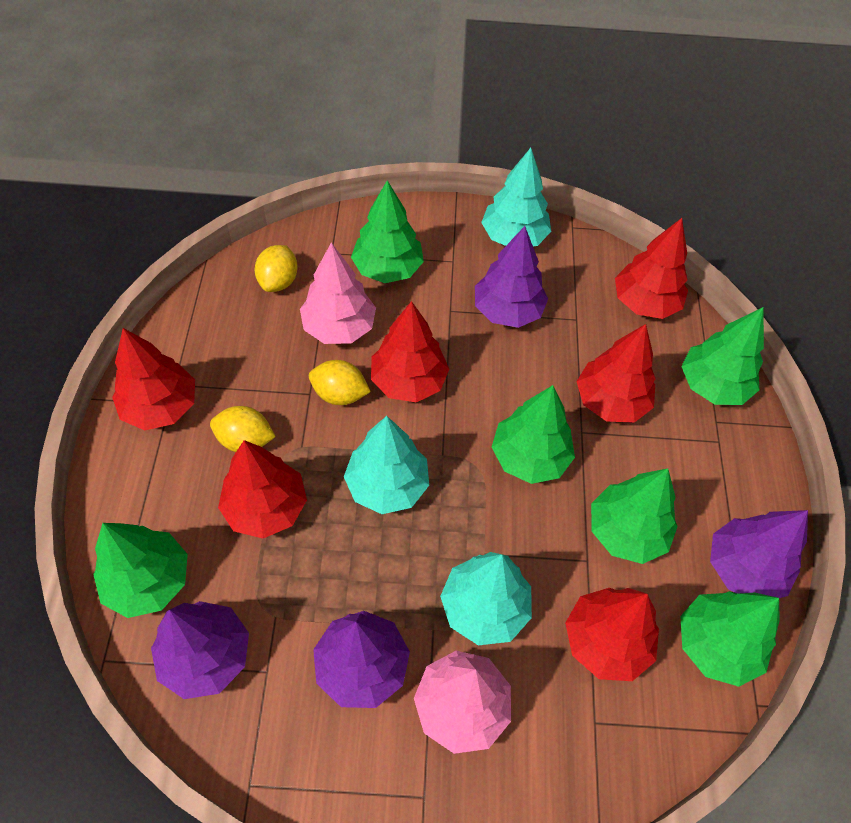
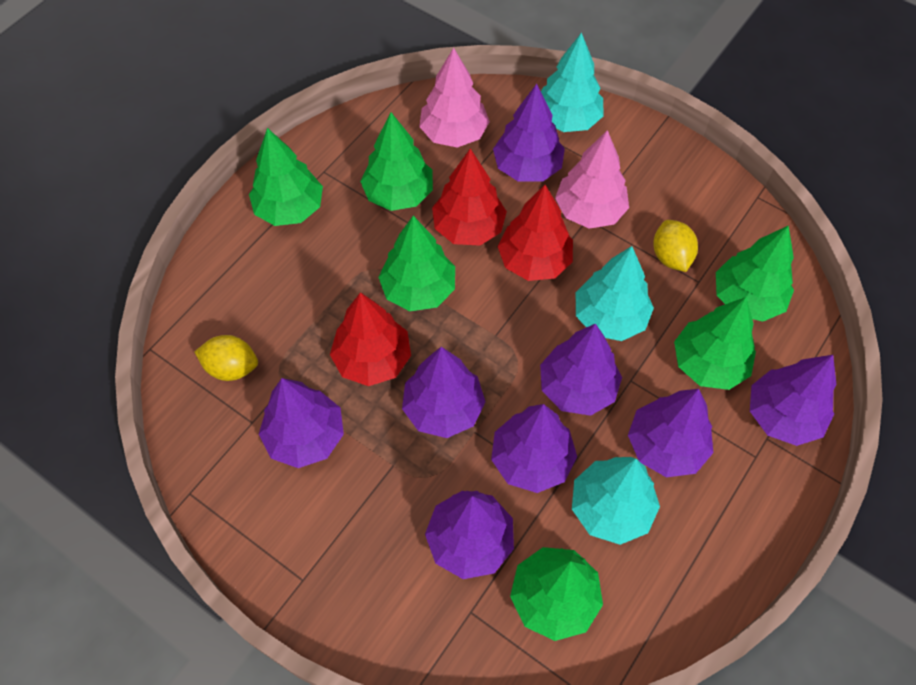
purple tree: 4 -> 8
red tree: 6 -> 3
yellow lemon: 3 -> 2

